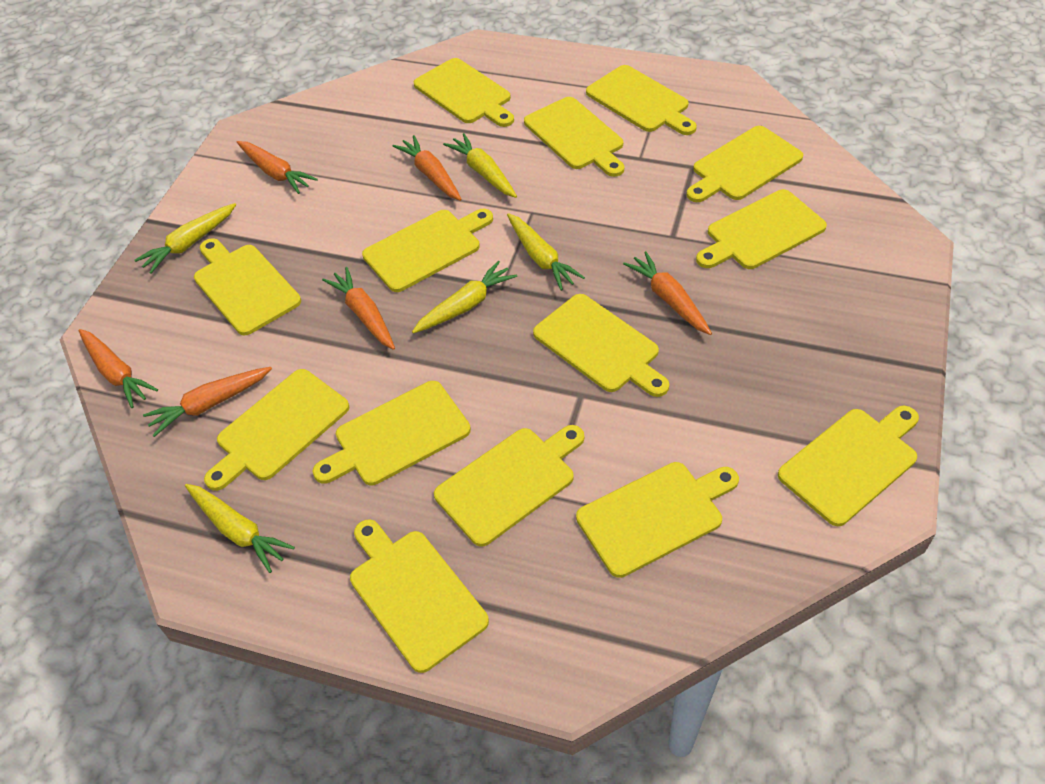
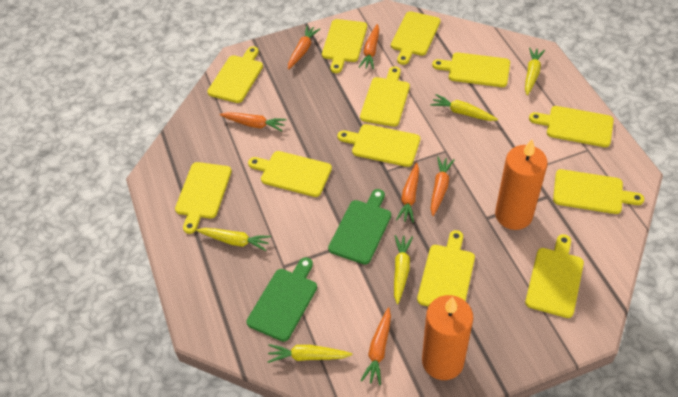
green cutting board: 0 -> 2
orange candle: 0 -> 2
yellow cutting board: 14 -> 12

